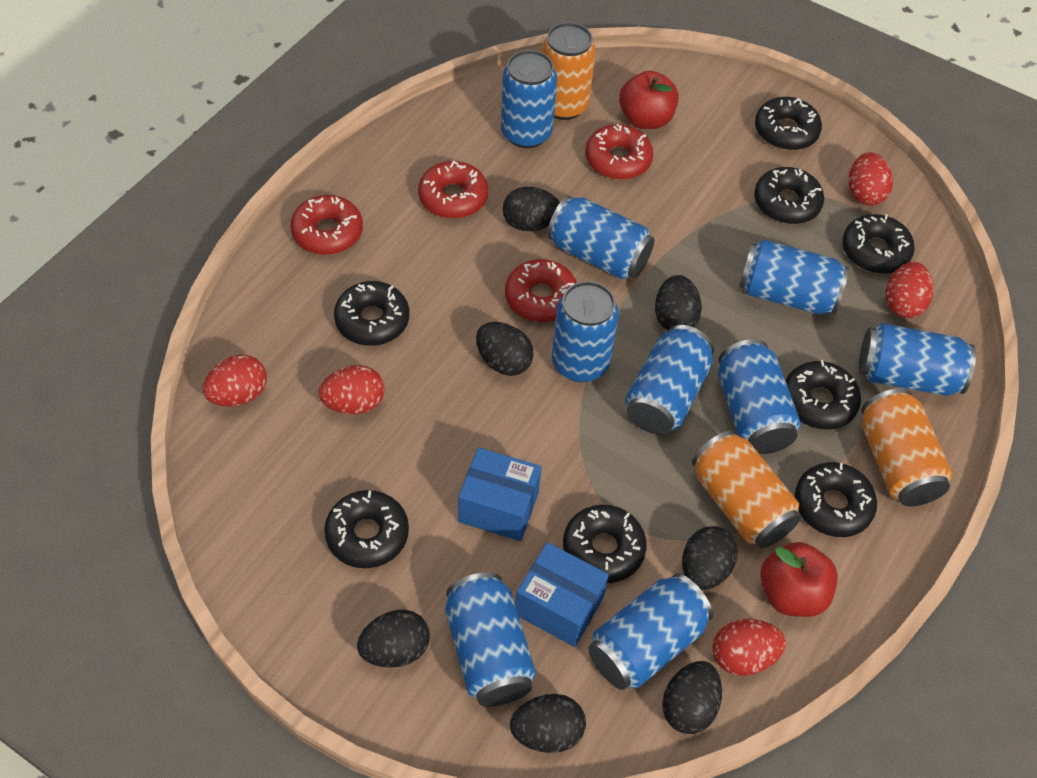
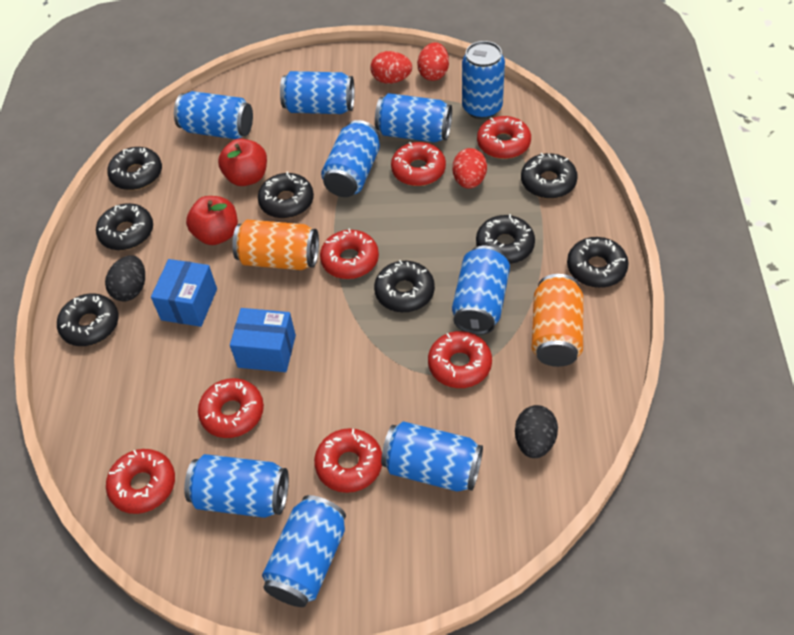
black egg: 7 -> 2
orange can: 3 -> 2
red donut: 4 -> 7
red egg: 5 -> 3

